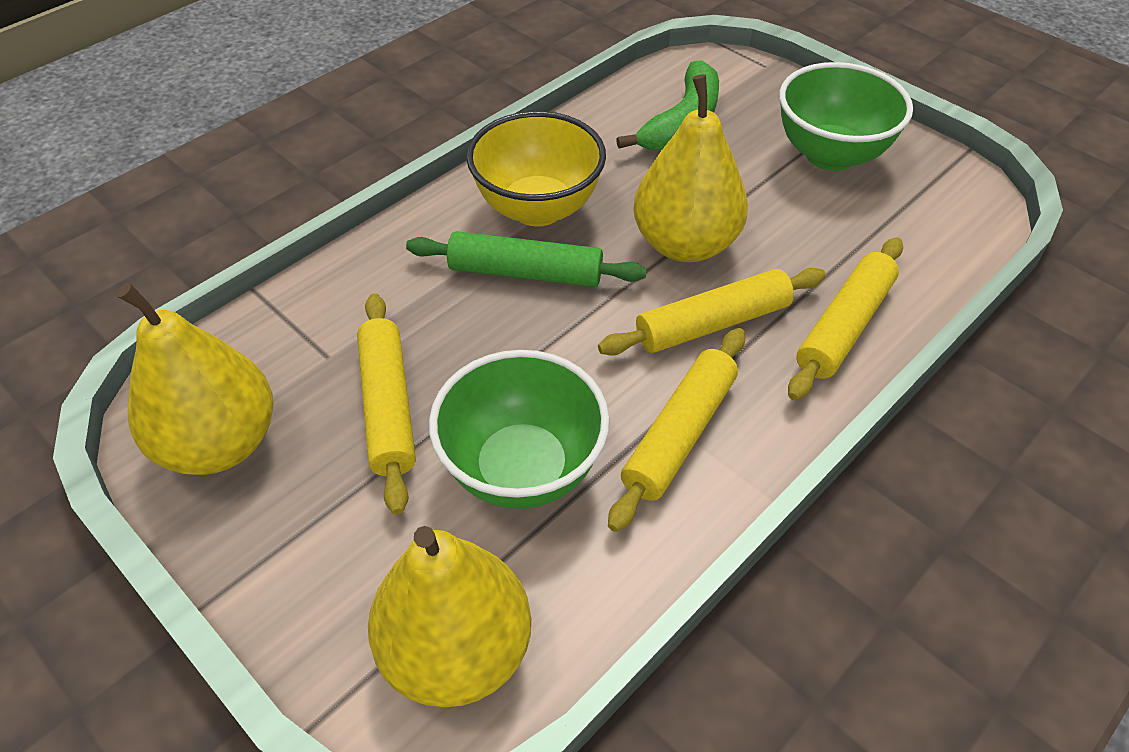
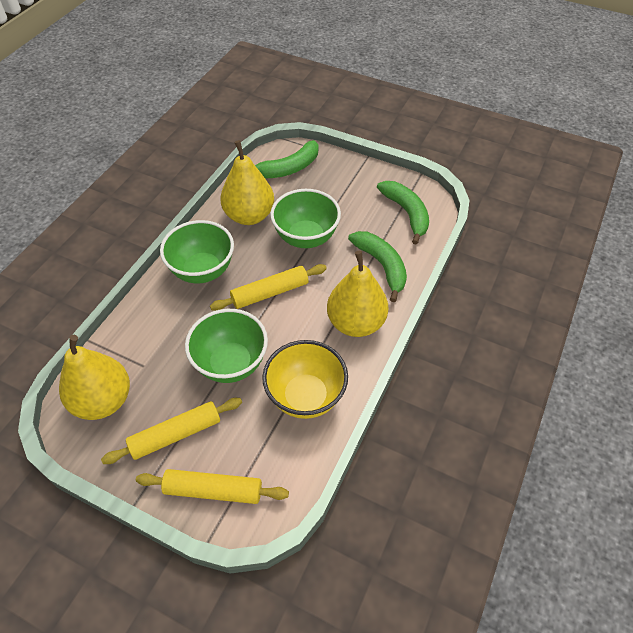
green banana: 1 -> 3
green bowl: 2 -> 3
green rolling pin: 1 -> 0
yellow rolling pin: 4 -> 3

